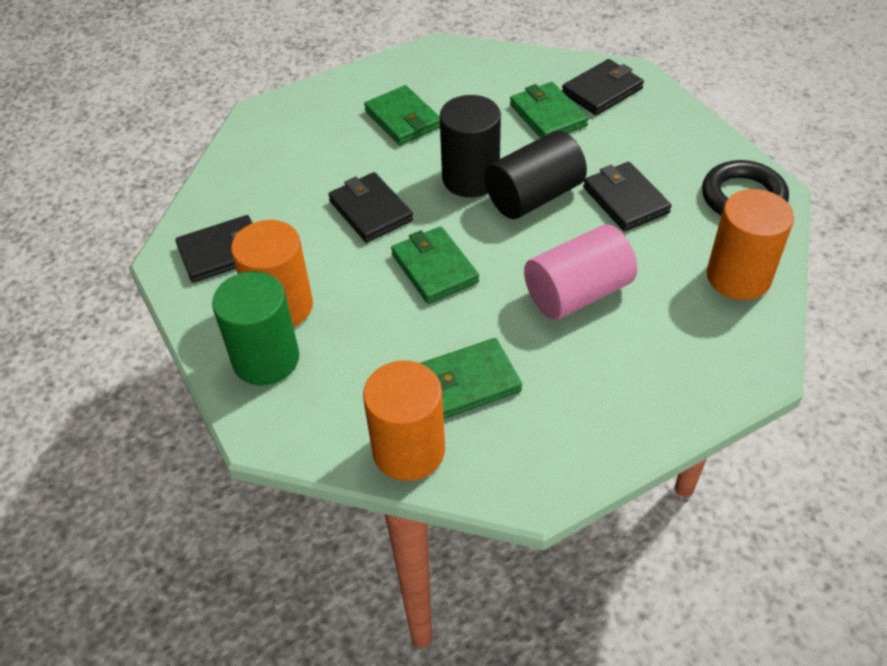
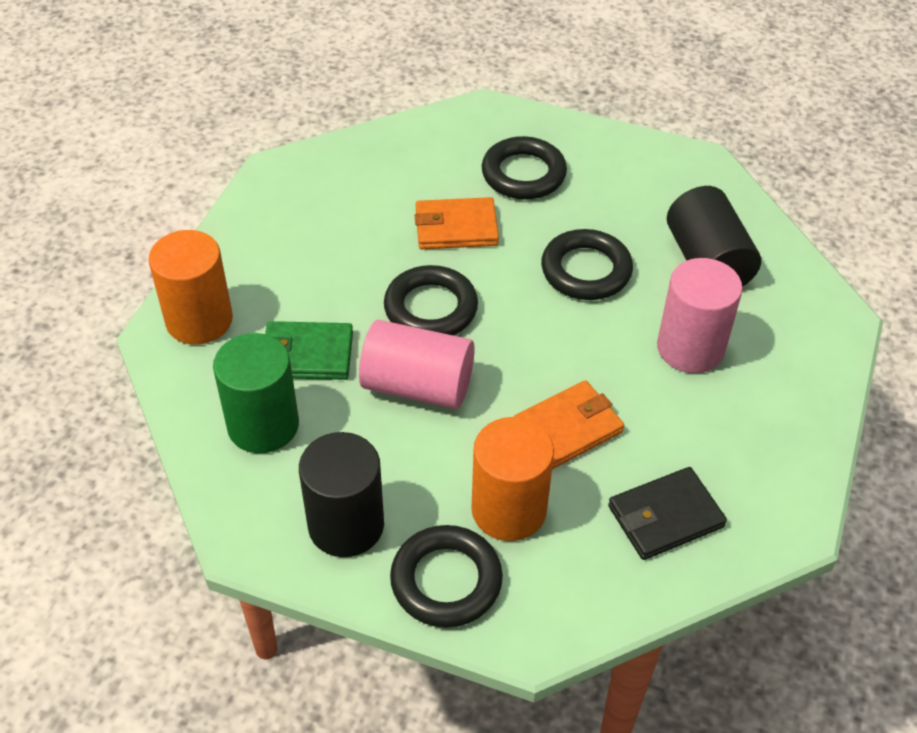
black ring: 1 -> 4
black wallet: 4 -> 1
green wallet: 4 -> 1
orange cylinder: 3 -> 2
orange wallet: 0 -> 2
pink cylinder: 1 -> 2

